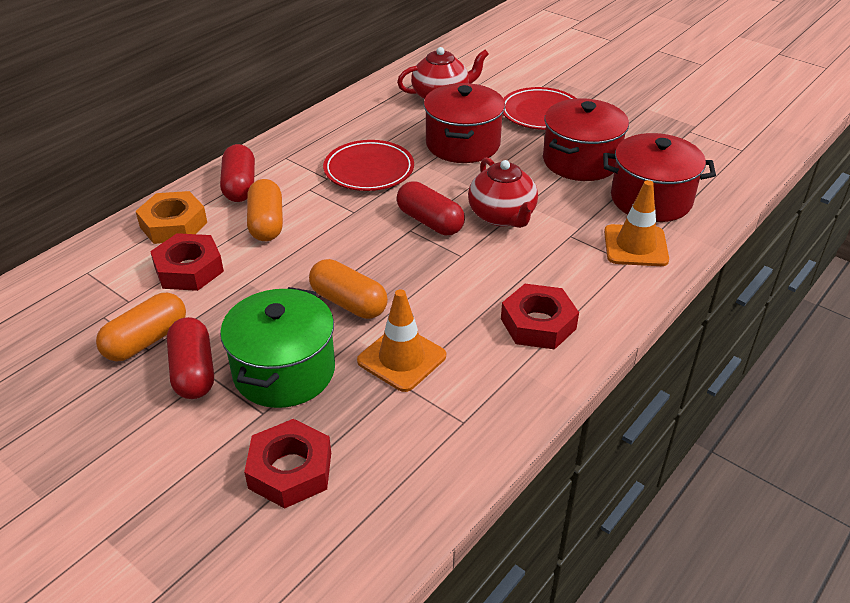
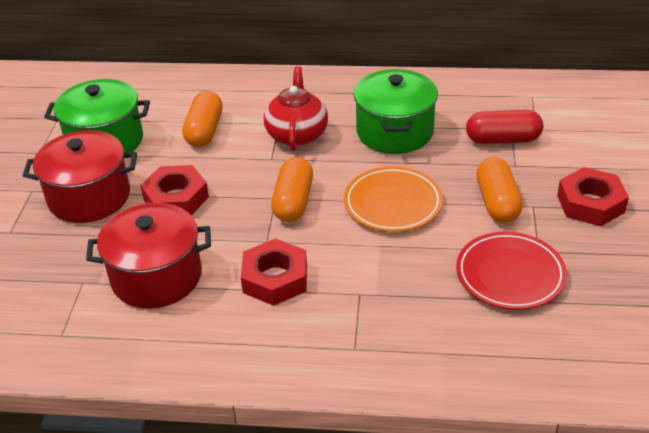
green pot: 1 -> 2
orange nut: 1 -> 0
orange plate: 0 -> 1
orange traffic cone: 2 -> 0
red capsule: 3 -> 1
red plate: 2 -> 1
red pot: 3 -> 2
red teapot: 2 -> 1

